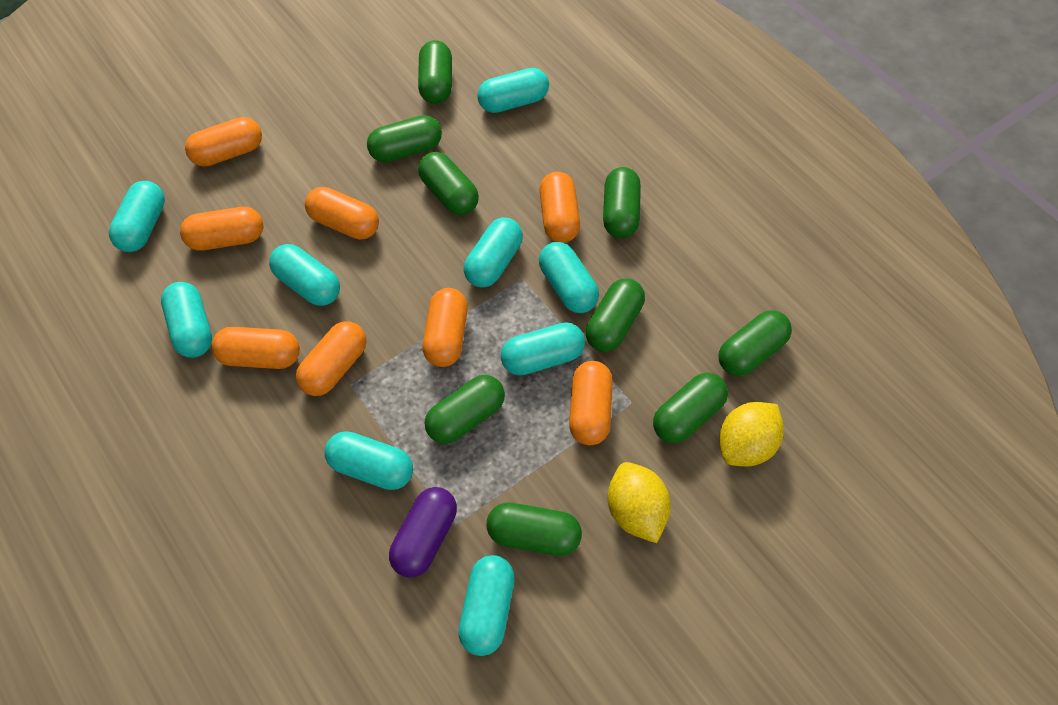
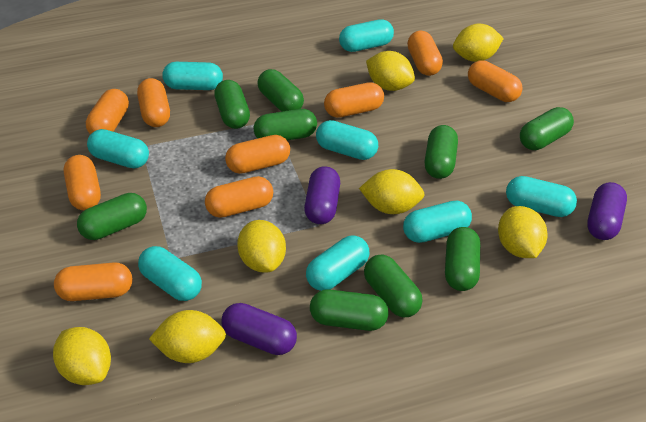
orange capsule: 8 -> 9
purple capsule: 1 -> 3
turquoise capsule: 9 -> 8
yellow lemon: 2 -> 7

